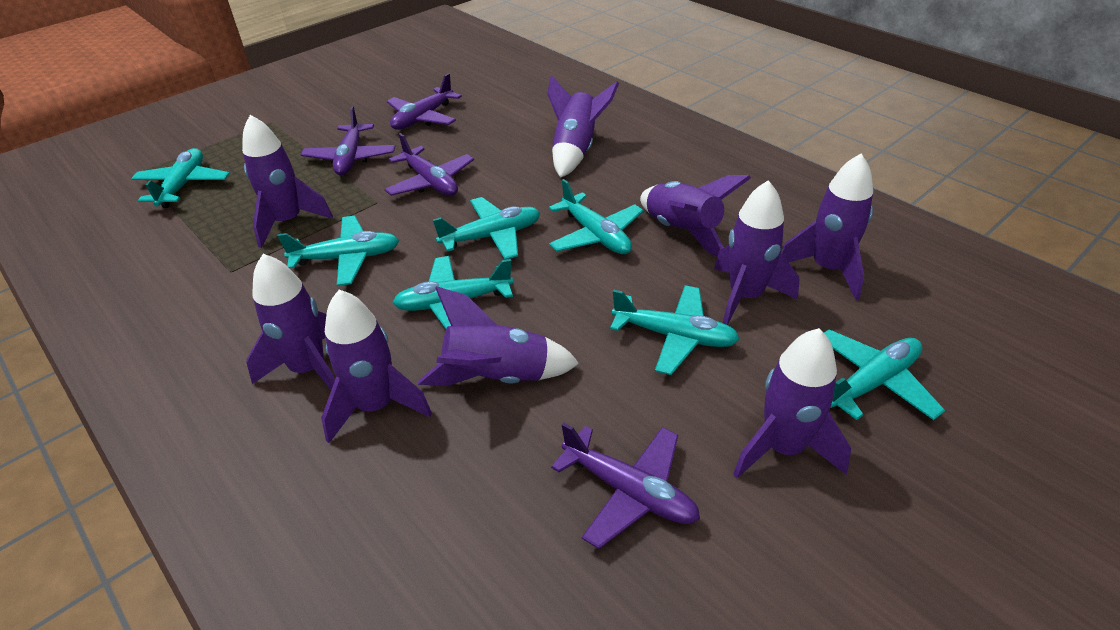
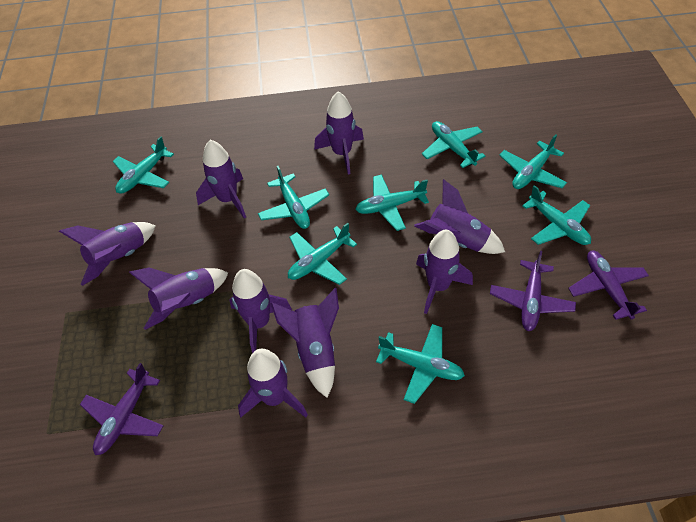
purple plane: 4 -> 3
turquoise plane: 7 -> 8

